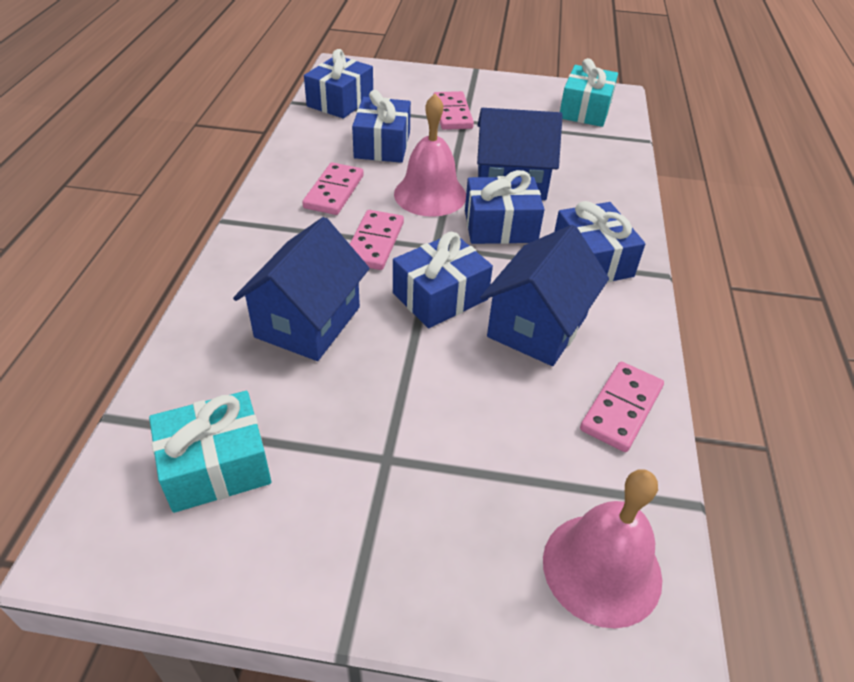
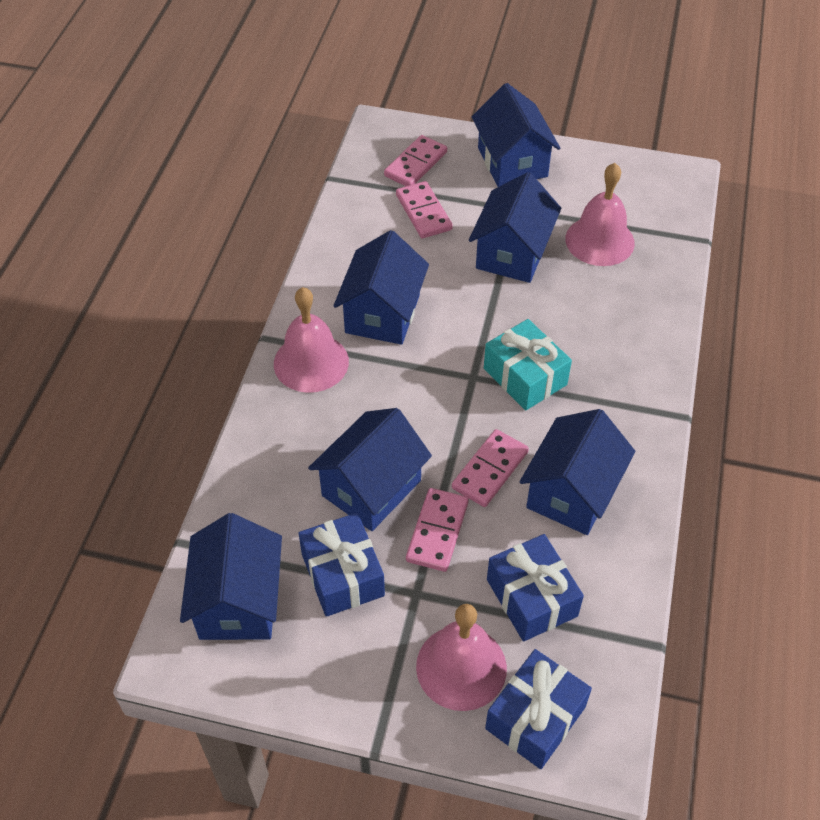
blue gift: 5 -> 3
blue house: 3 -> 6
pink bell: 2 -> 3
turquoise gift: 2 -> 1

